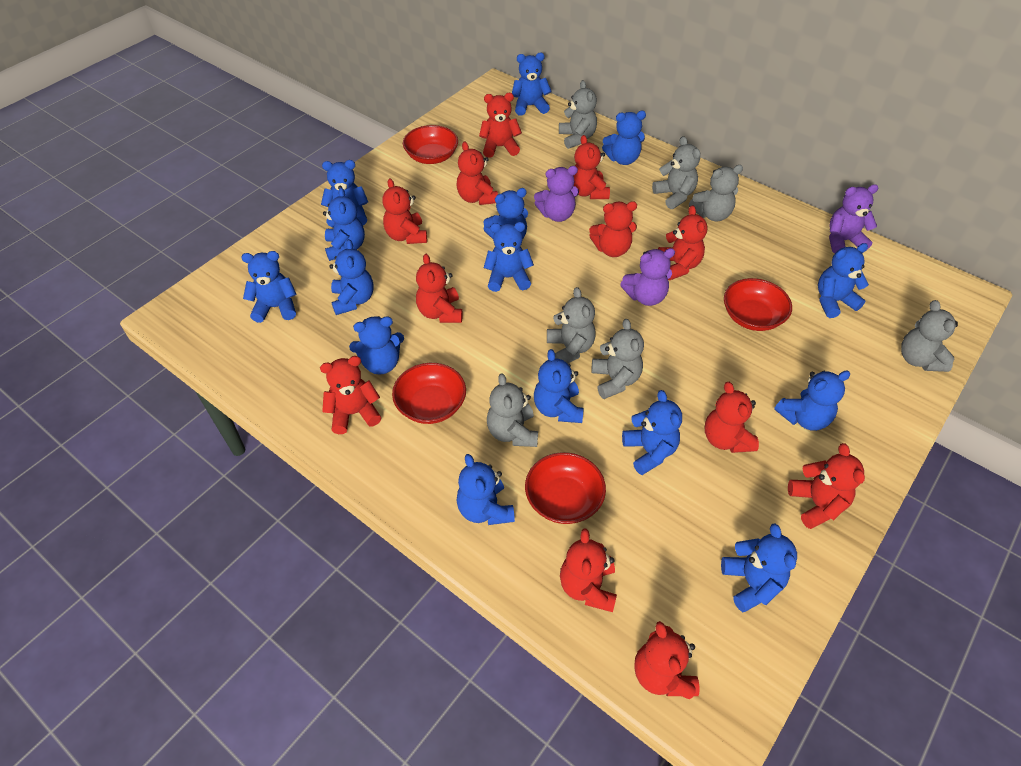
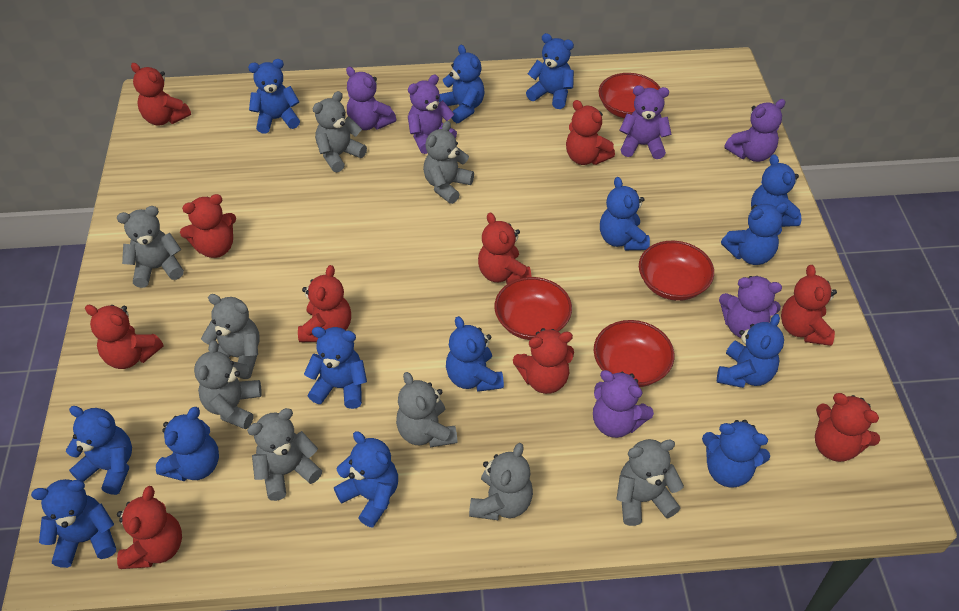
blue teddy bear: 15 -> 14
grey teddy bear: 7 -> 9
purple teddy bear: 3 -> 6
red teddy bear: 12 -> 10

